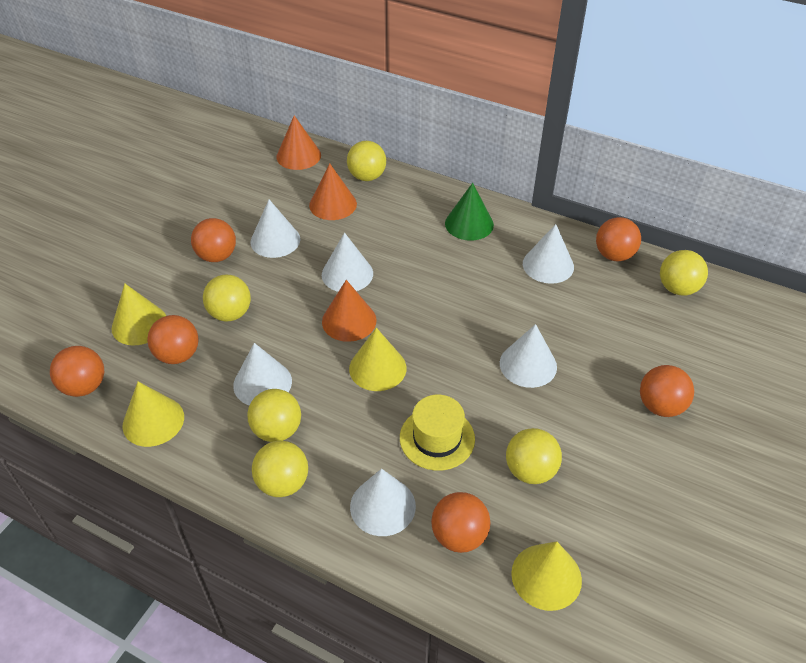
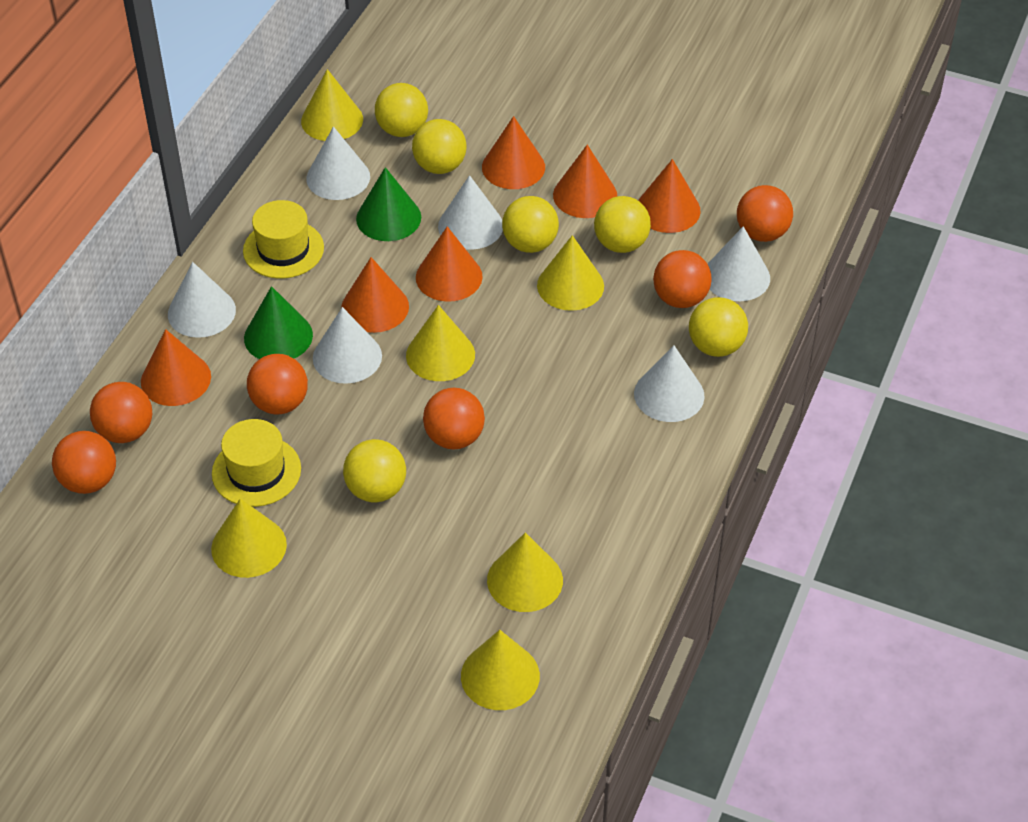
green cone: 1 -> 2
orange cone: 3 -> 6
yellow cone: 4 -> 6
yellow hat: 1 -> 2

